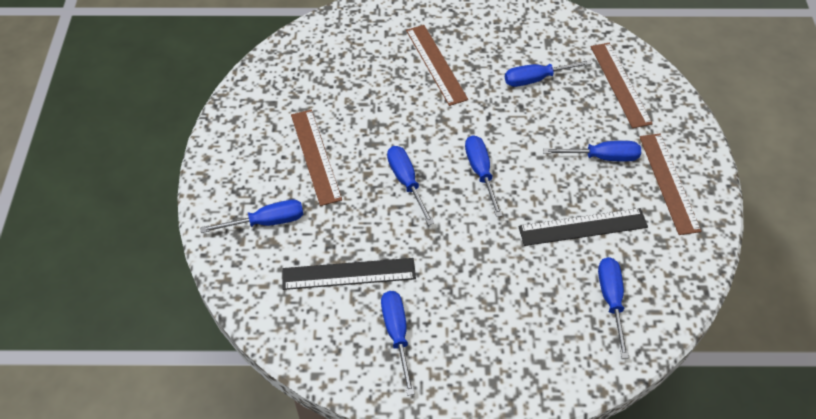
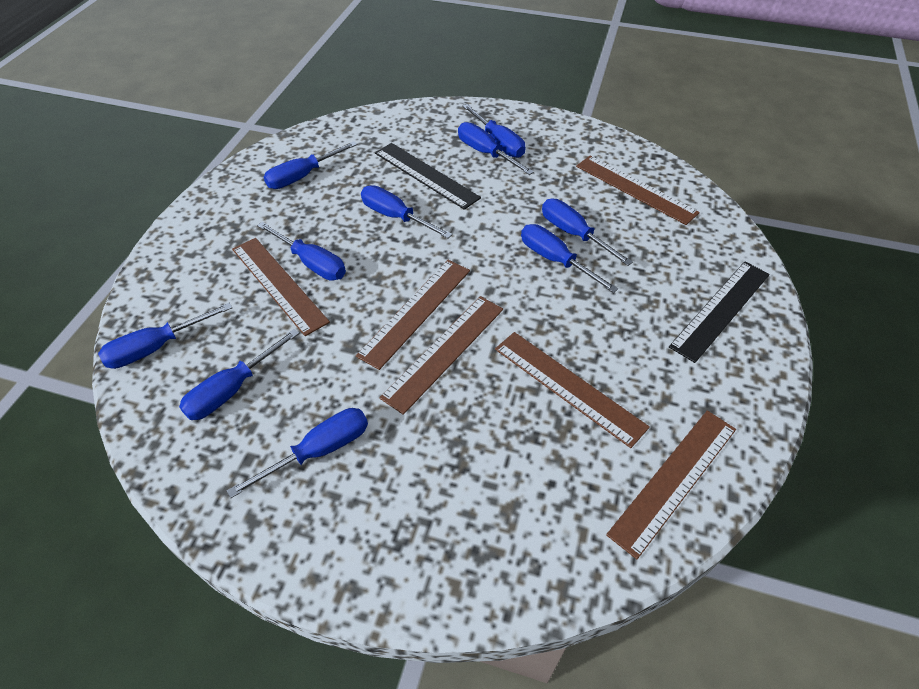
blue screwdriver: 7 -> 10
brown ruler: 4 -> 6

